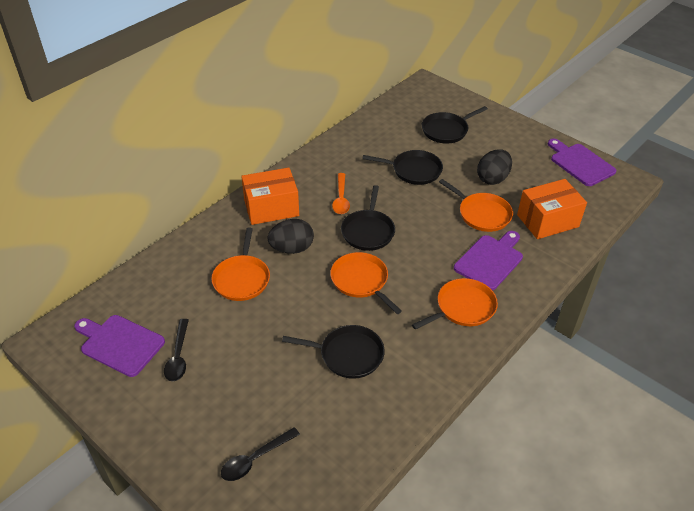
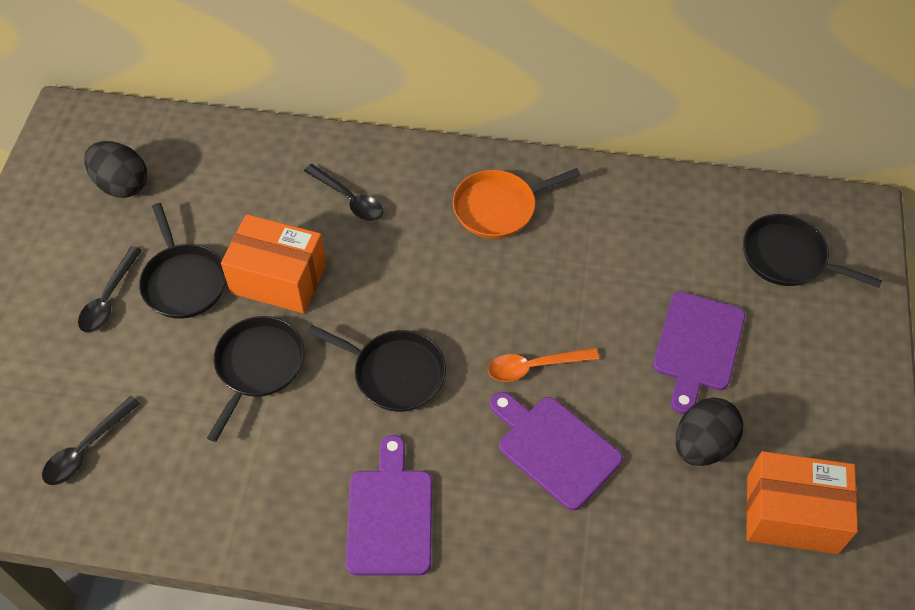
black spoon: 2 -> 3
orange pan: 4 -> 1

